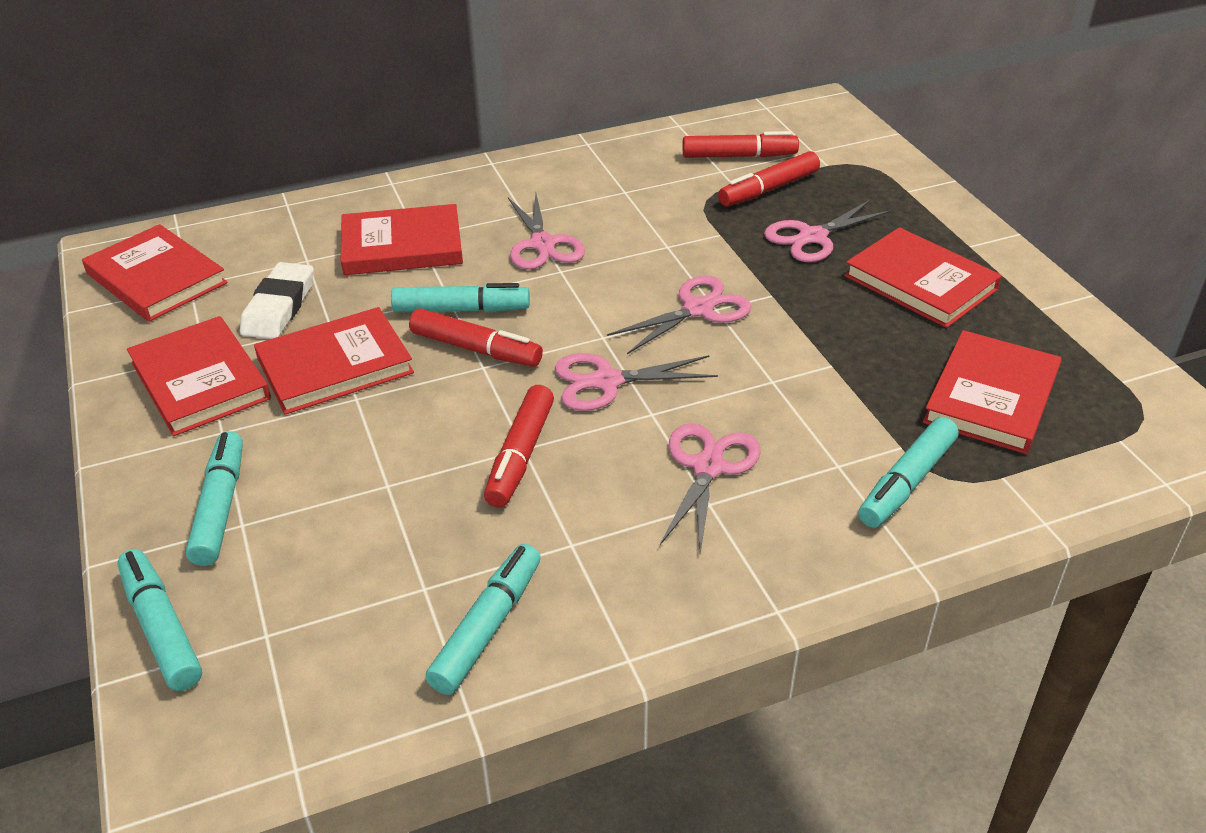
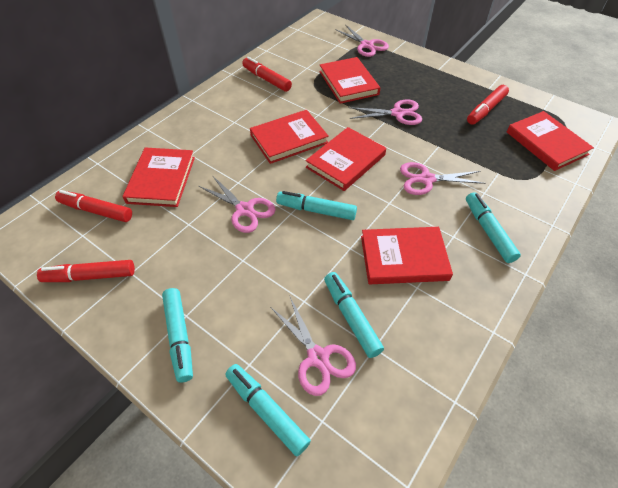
white eraser: 1 -> 0

